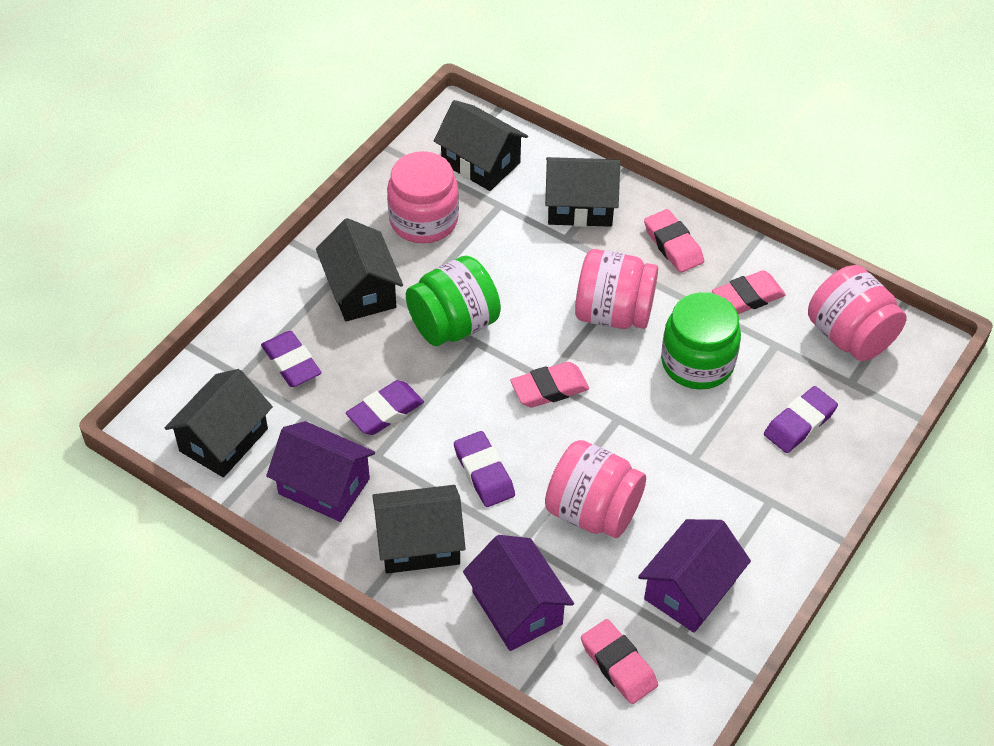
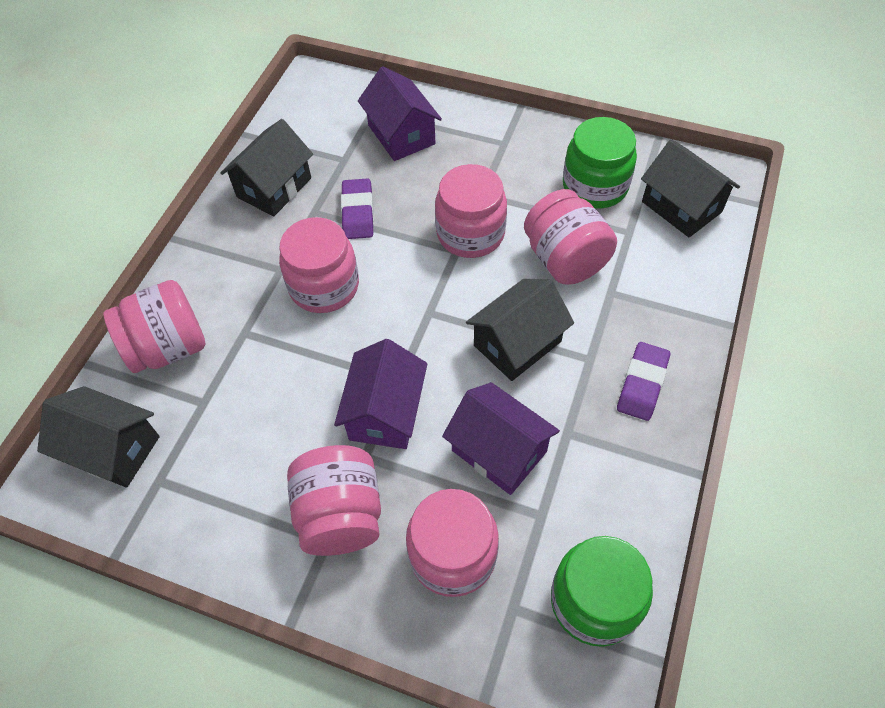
black house: 5 -> 4
pink eraser: 4 -> 0
pink jar: 4 -> 6
purple eraser: 4 -> 2

